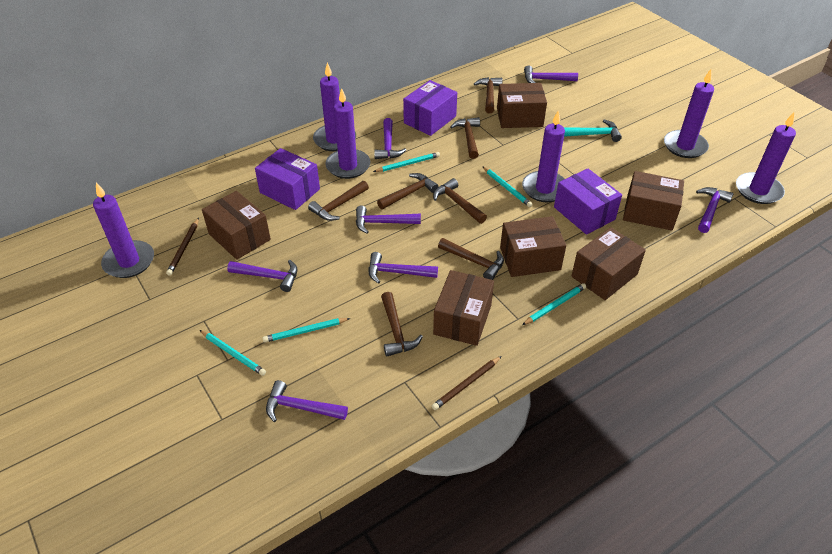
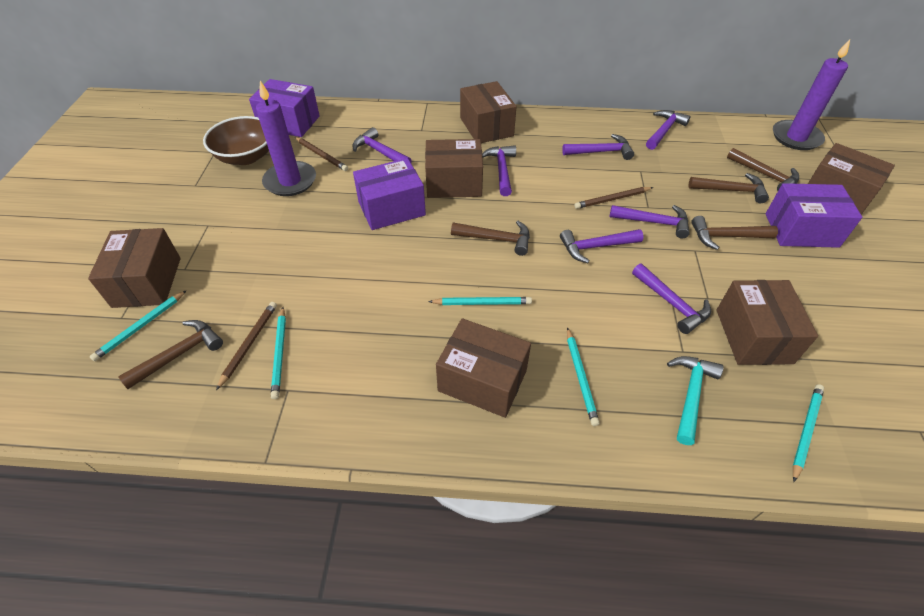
brown bowl: 0 -> 1
brown hammer: 7 -> 5
brown pencil: 2 -> 3
purple candle: 6 -> 2

